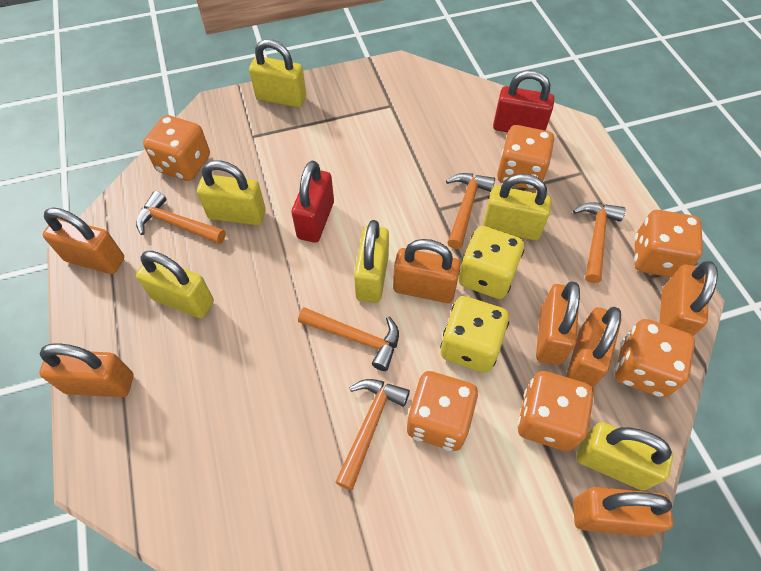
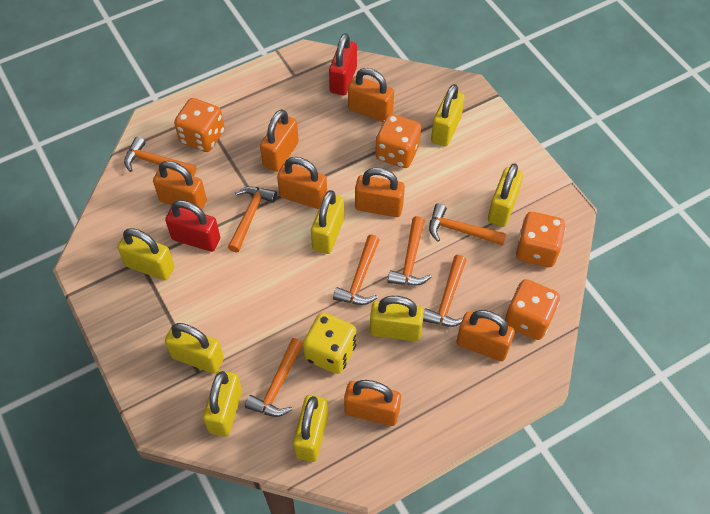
orange dice: 6 -> 4
orange hammer: 5 -> 7
yellow dice: 2 -> 1
yellow padlock: 6 -> 8

